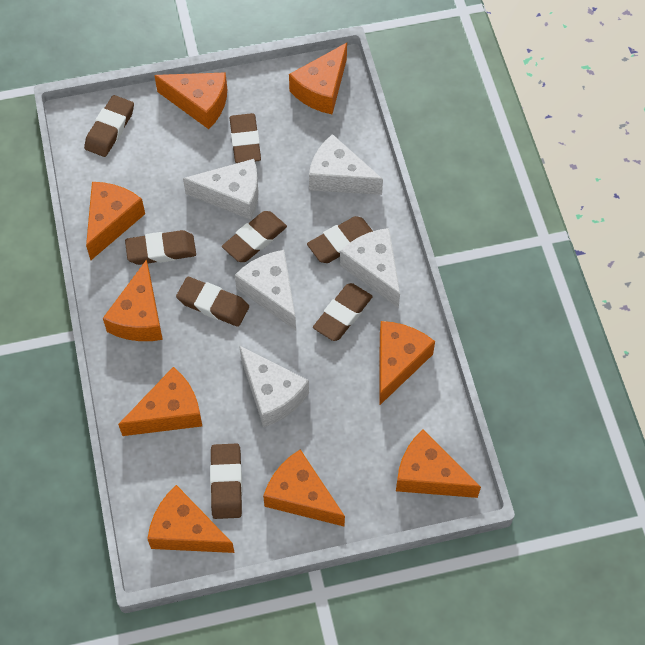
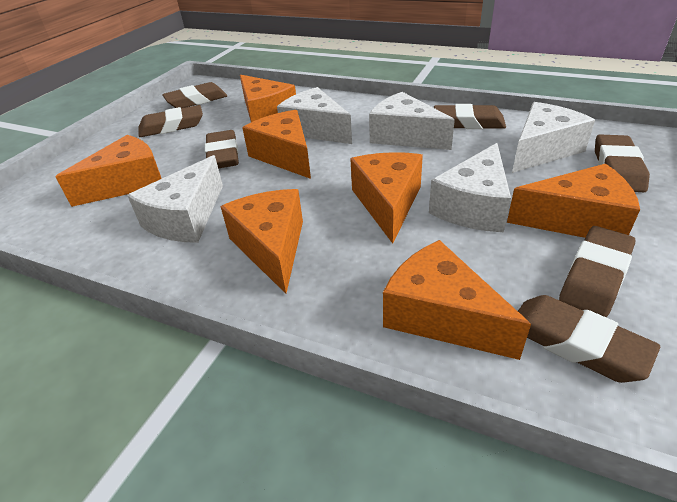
brown eraser: 8 -> 7
orange cheese: 9 -> 7

